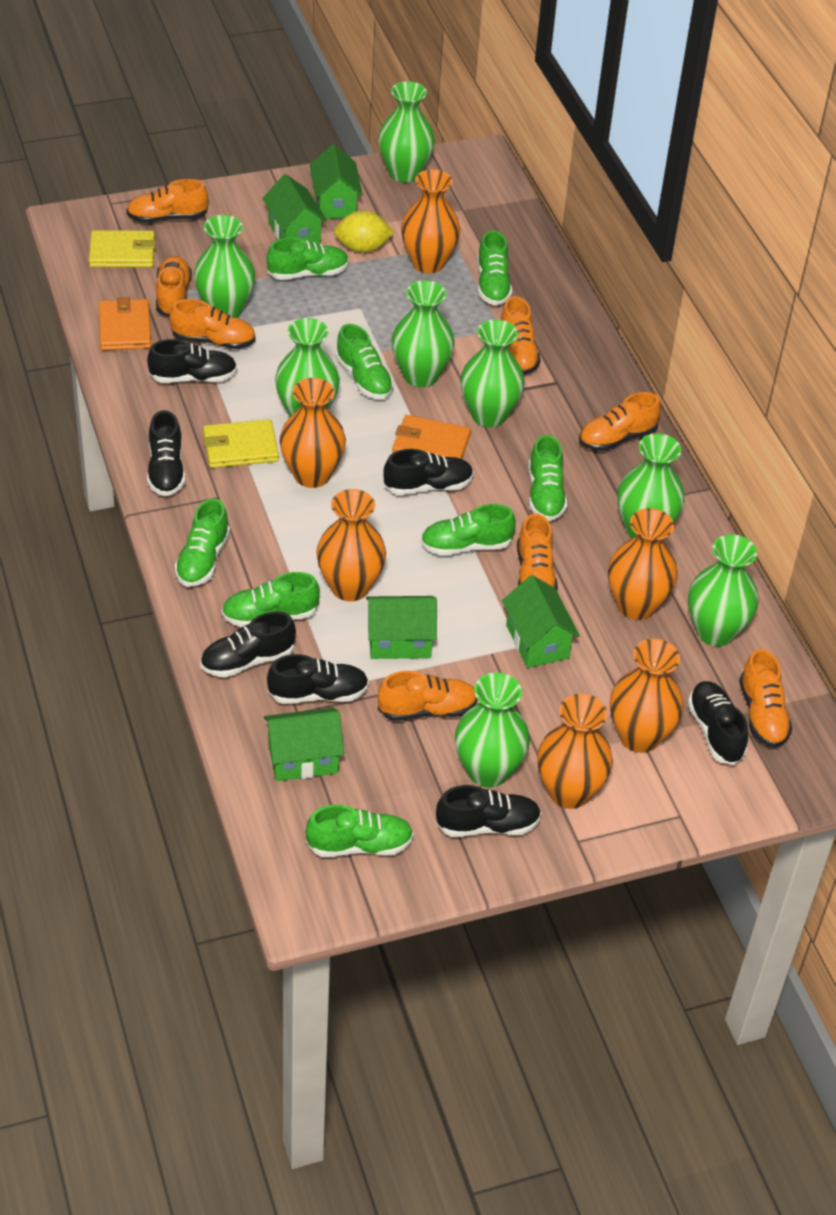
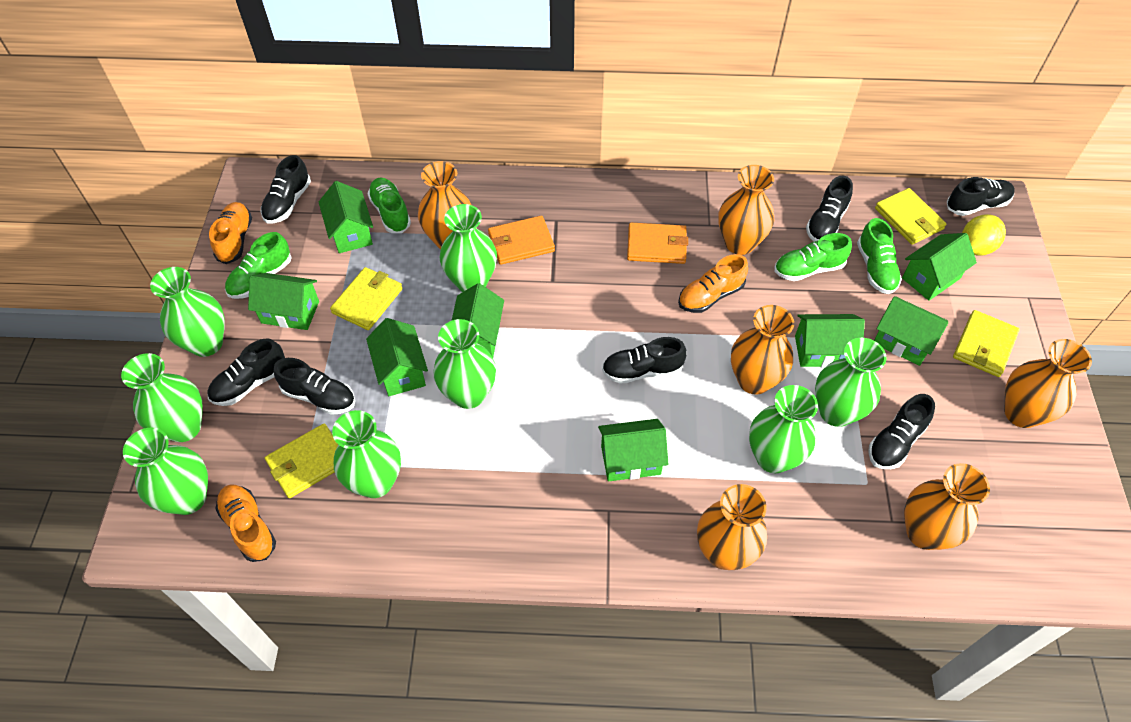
green house: 5 -> 8
green shoe: 8 -> 4
orange shoe: 8 -> 3
yellow wallet: 2 -> 4

